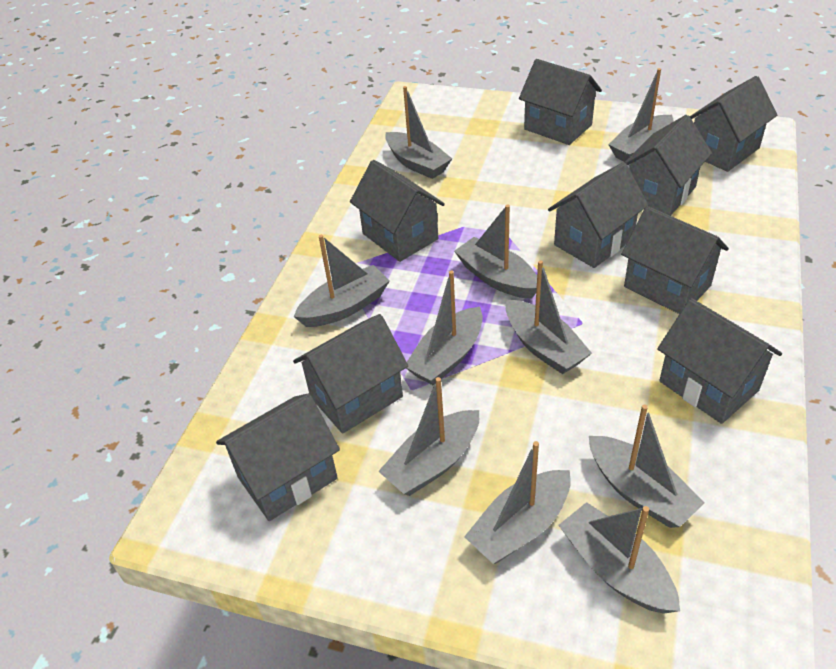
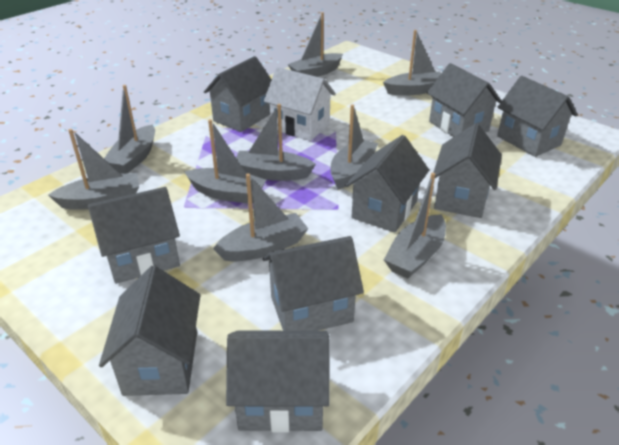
grey boat: 10 -> 9
white house: 0 -> 1

